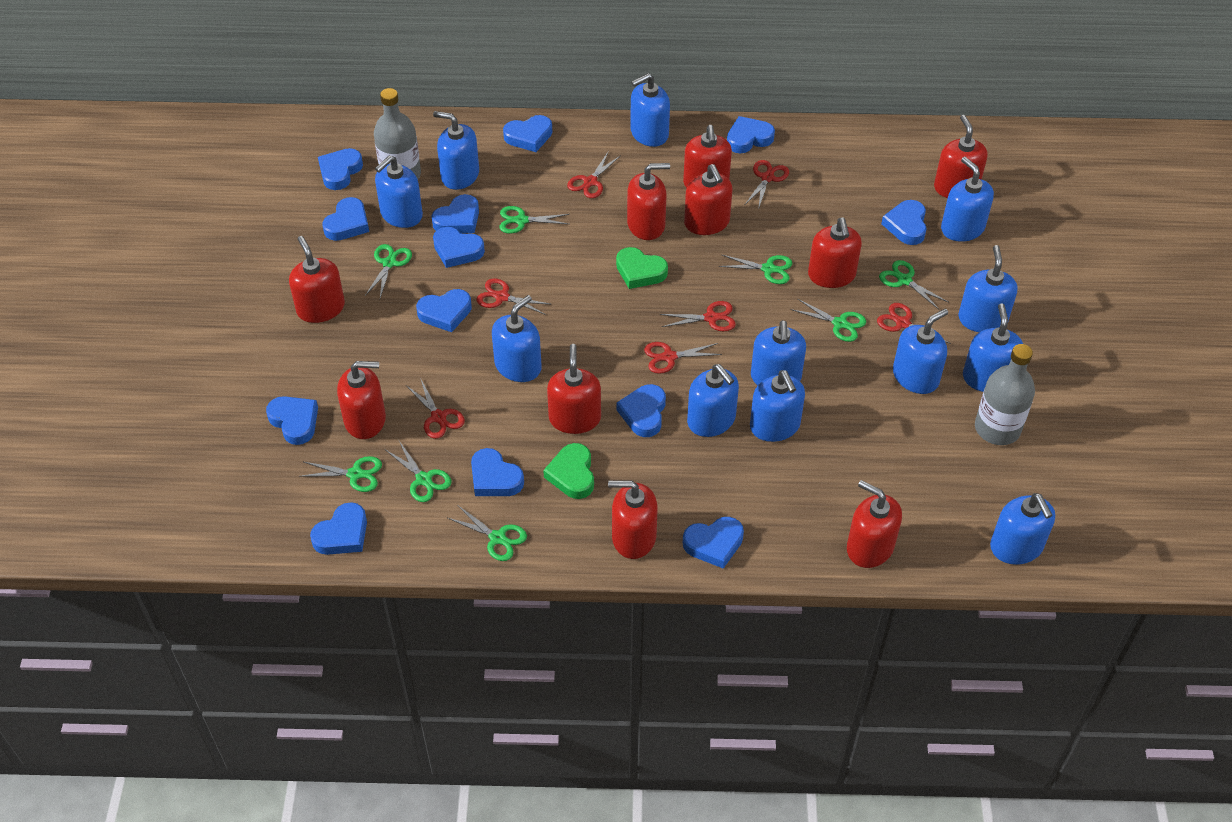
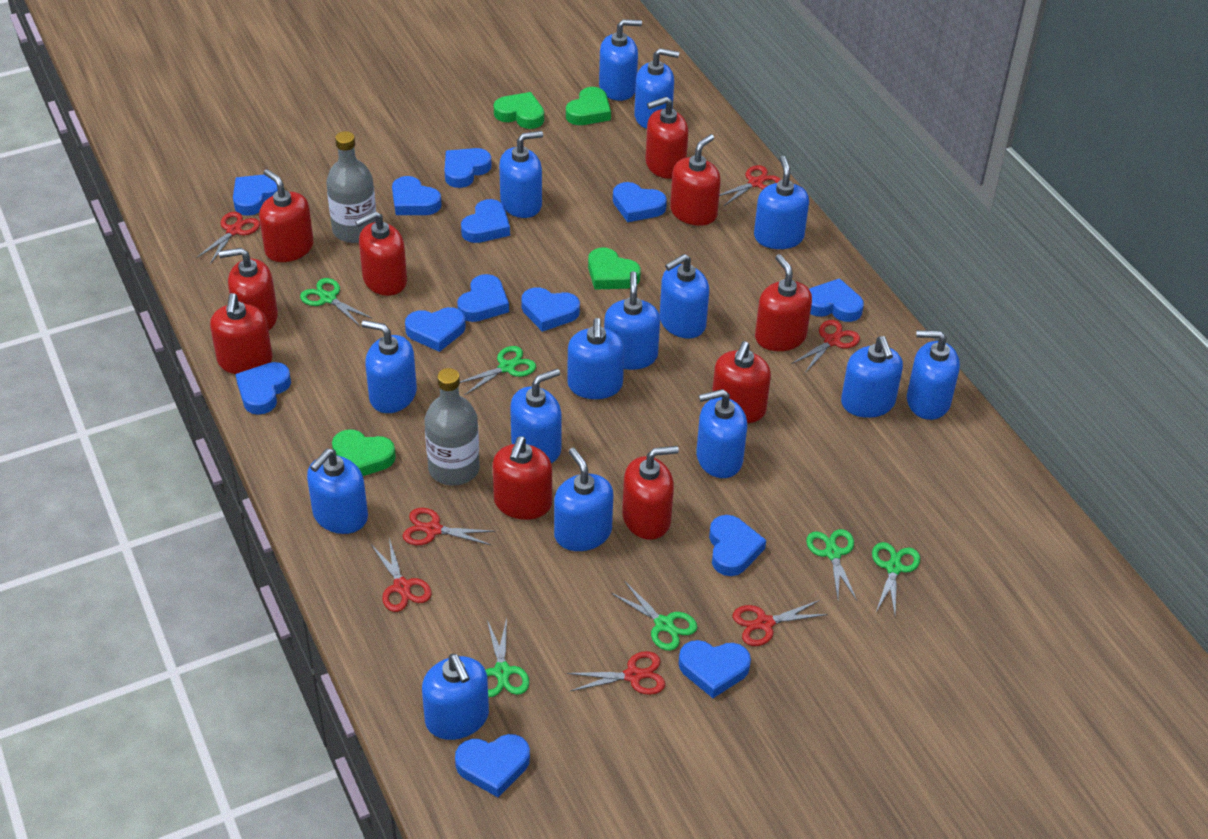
blue soap dispenser: 12 -> 15
green heart: 2 -> 4
green scissors: 8 -> 6

